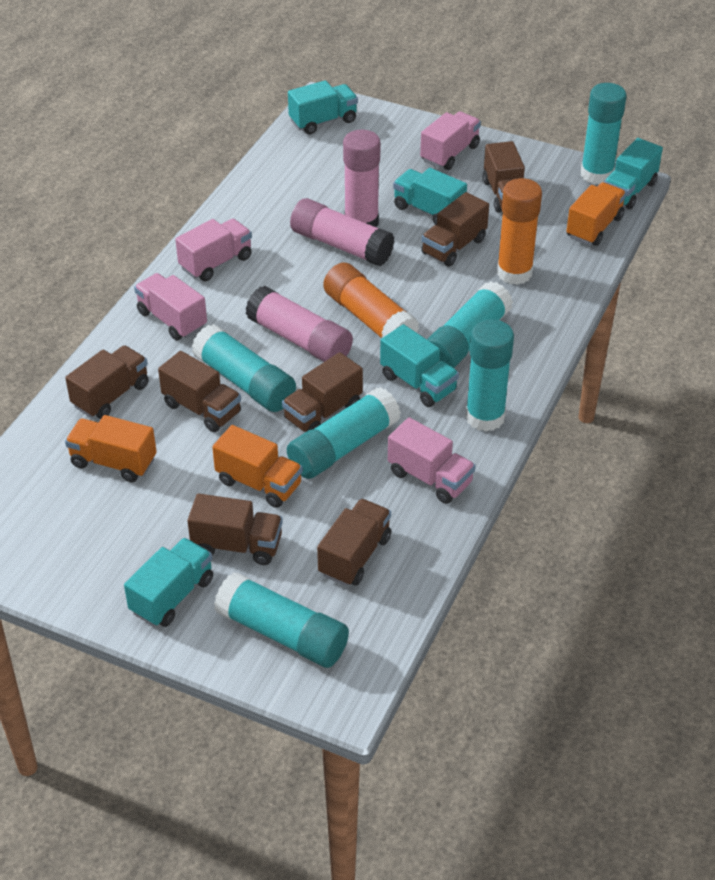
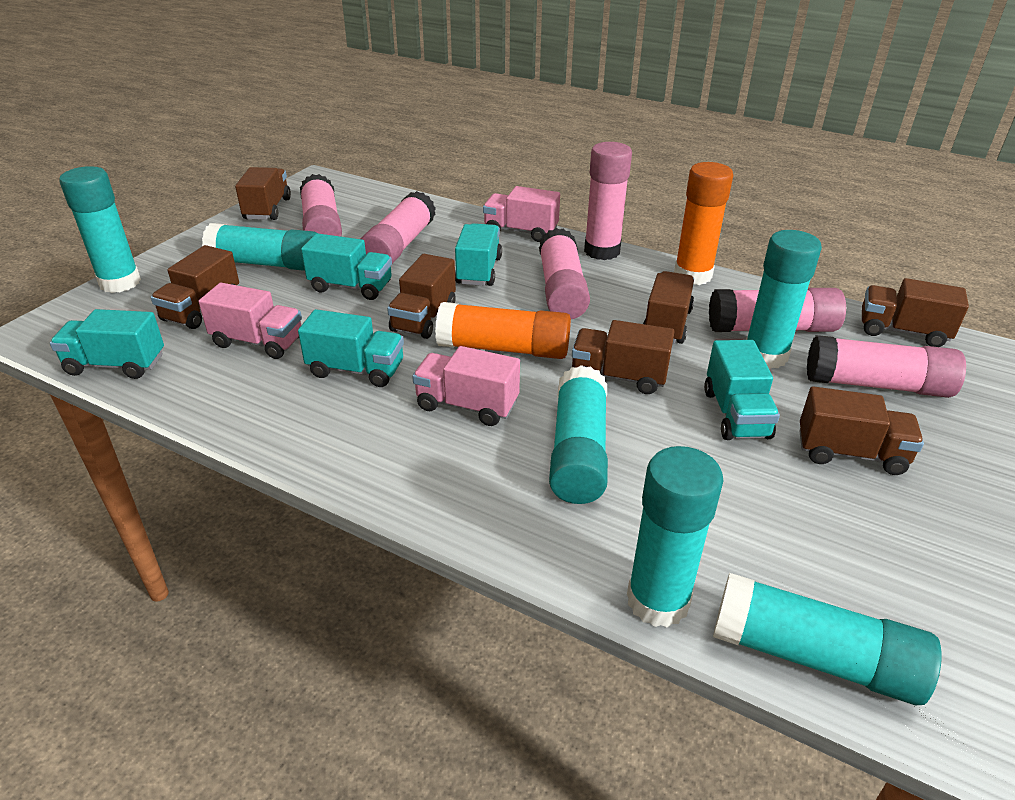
orange truck: 3 -> 0
pink glue stick: 3 -> 6
pink truck: 4 -> 3

